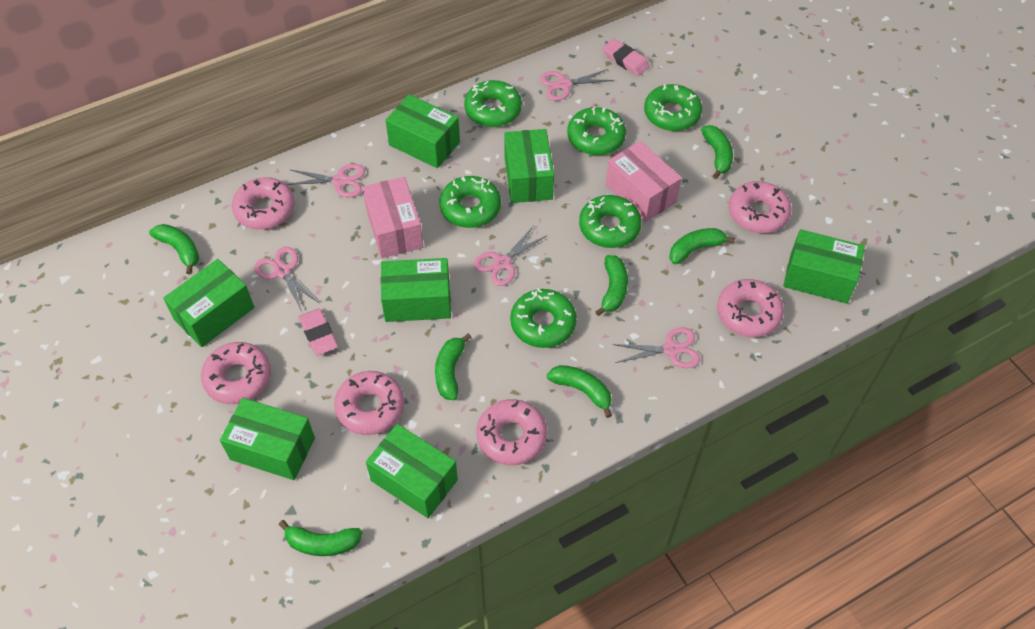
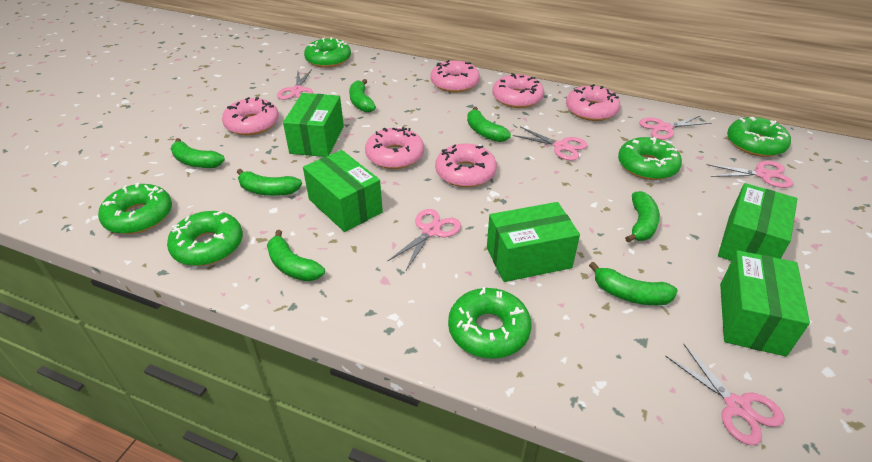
green box: 7 -> 5
pink box: 2 -> 0
pink eraser: 2 -> 0
pink scissors: 5 -> 6

